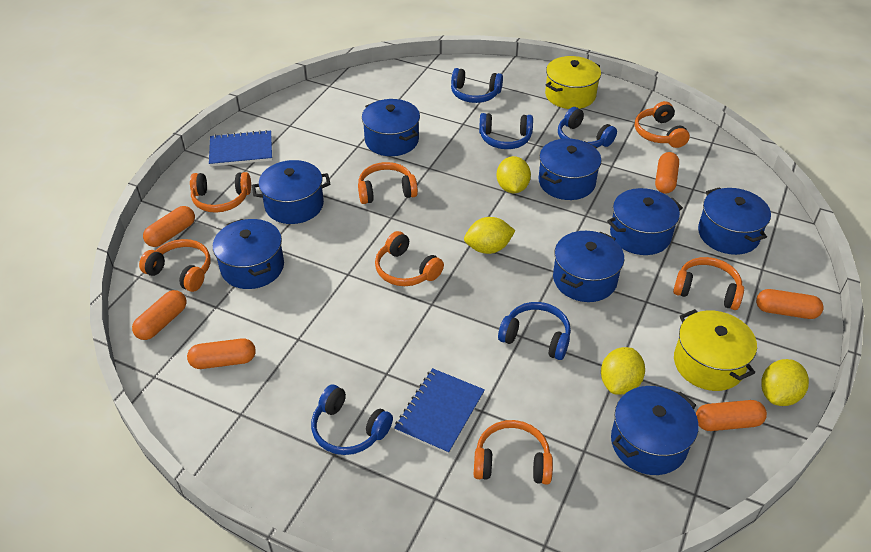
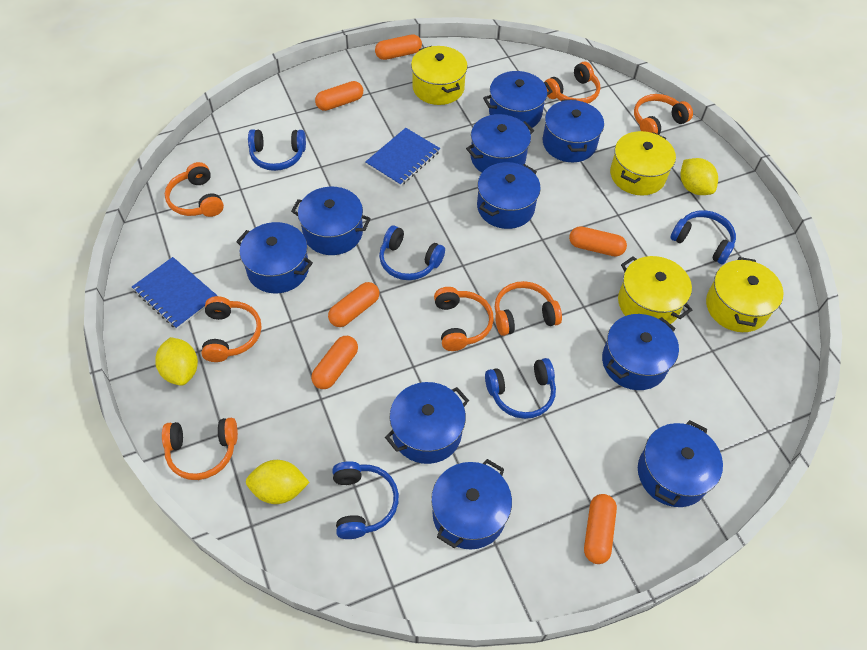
blue pot: 8 -> 10
yellow lemon: 4 -> 3
yellow pot: 2 -> 4

